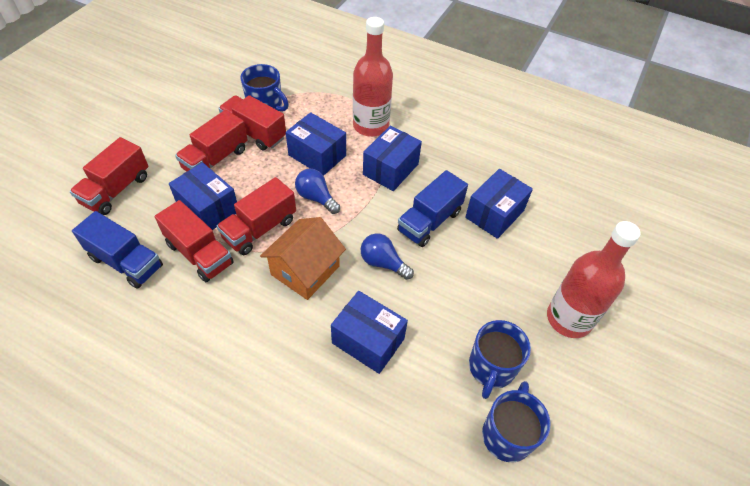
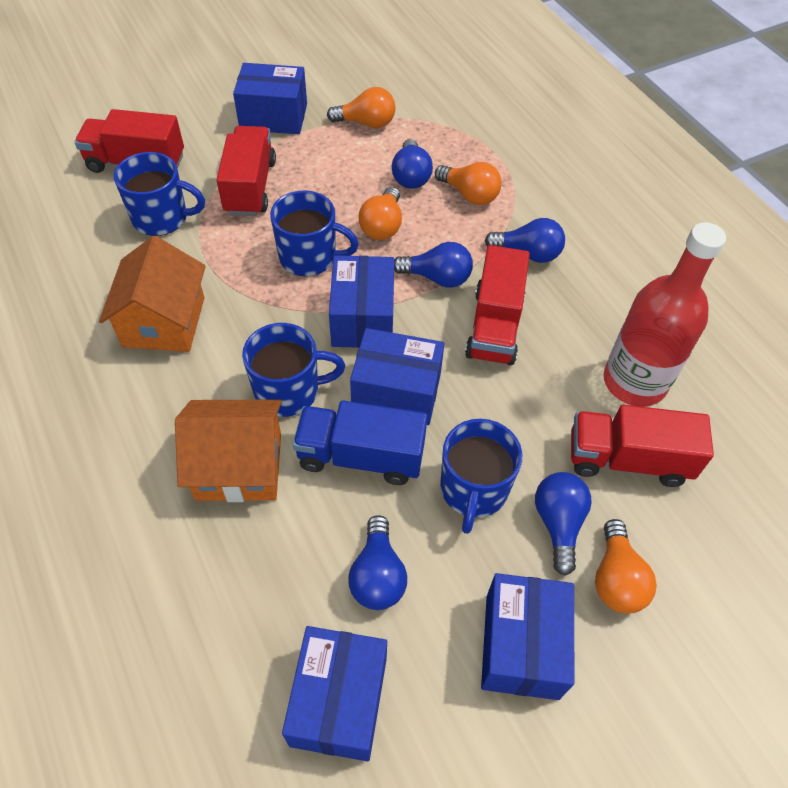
blue light bulb: 2 -> 5
blue mug: 3 -> 4
blue truck: 2 -> 1
orange house: 1 -> 2
orange light bulb: 0 -> 4
red bottle: 2 -> 1
red truck: 5 -> 4

